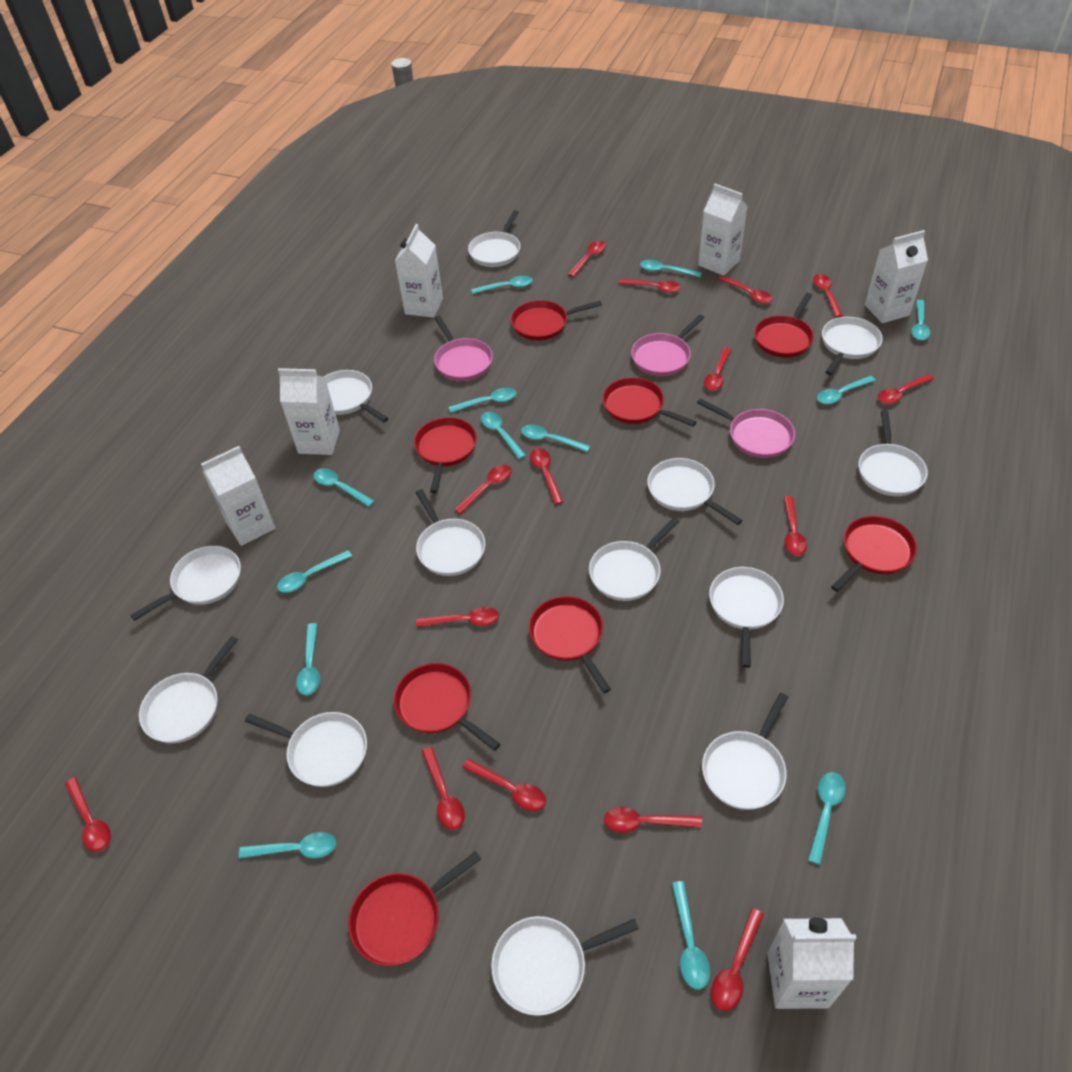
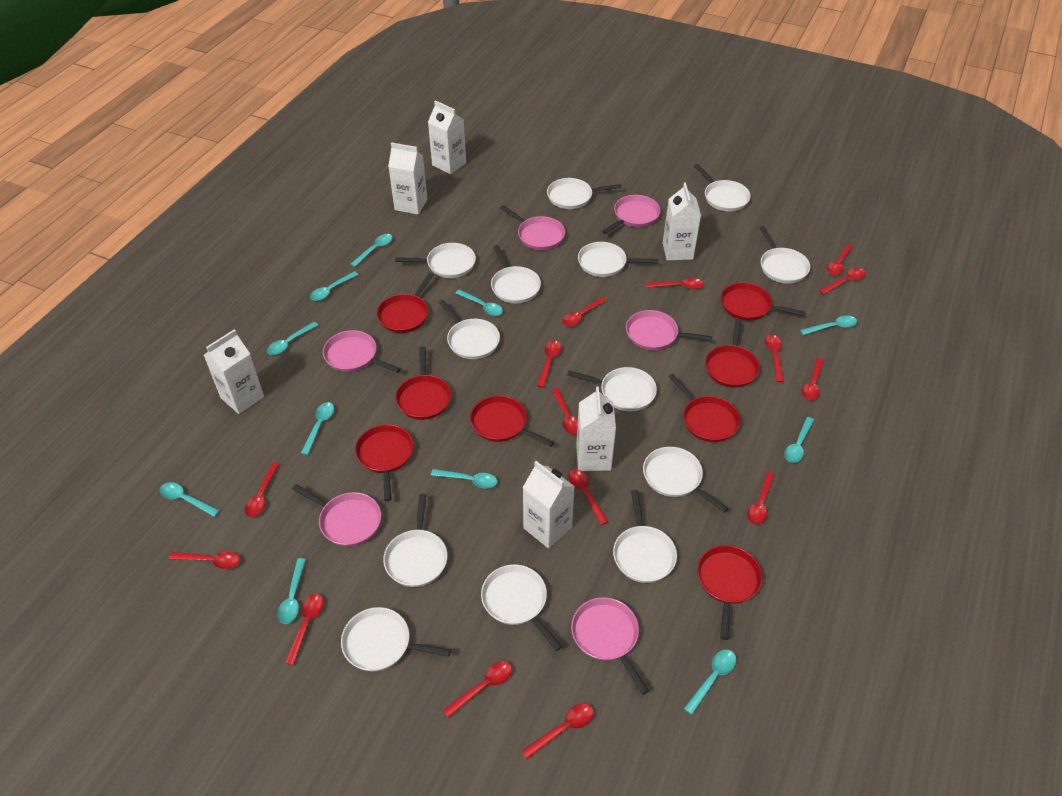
pink pan: 3 -> 6
turquoise spoon: 13 -> 11

